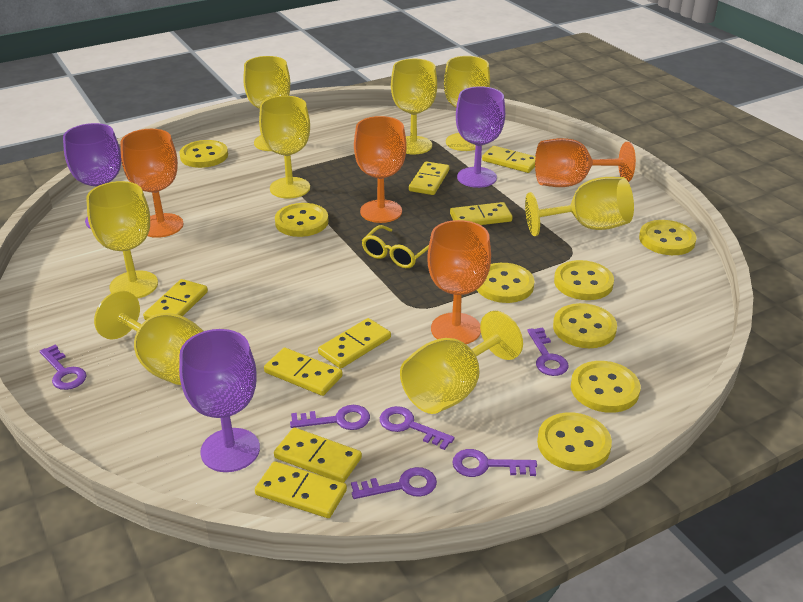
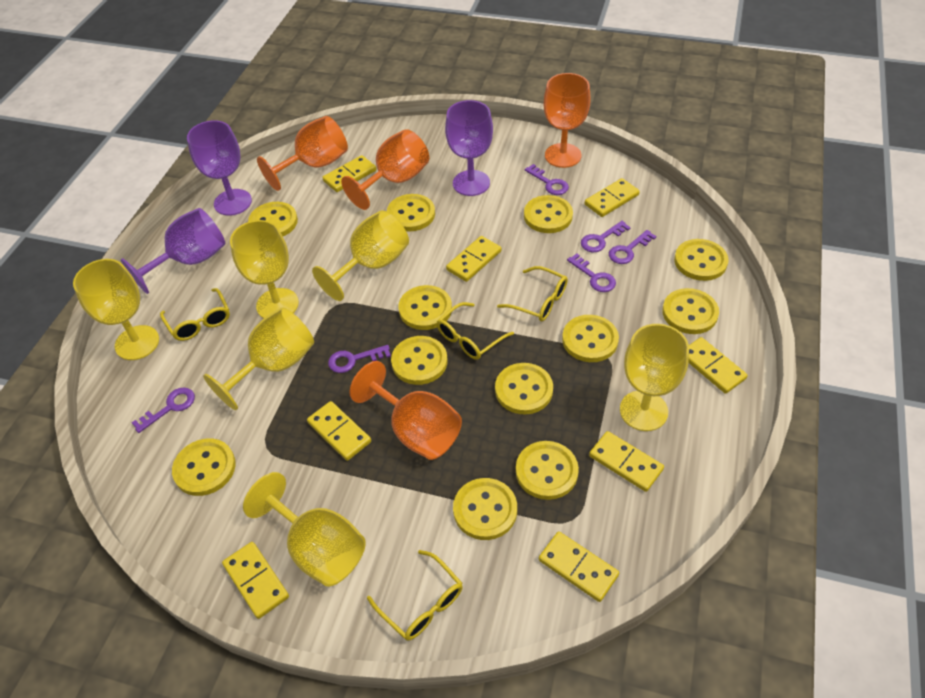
yellow button: 8 -> 12
yellow glasses: 1 -> 4
yellow goblet: 8 -> 6

